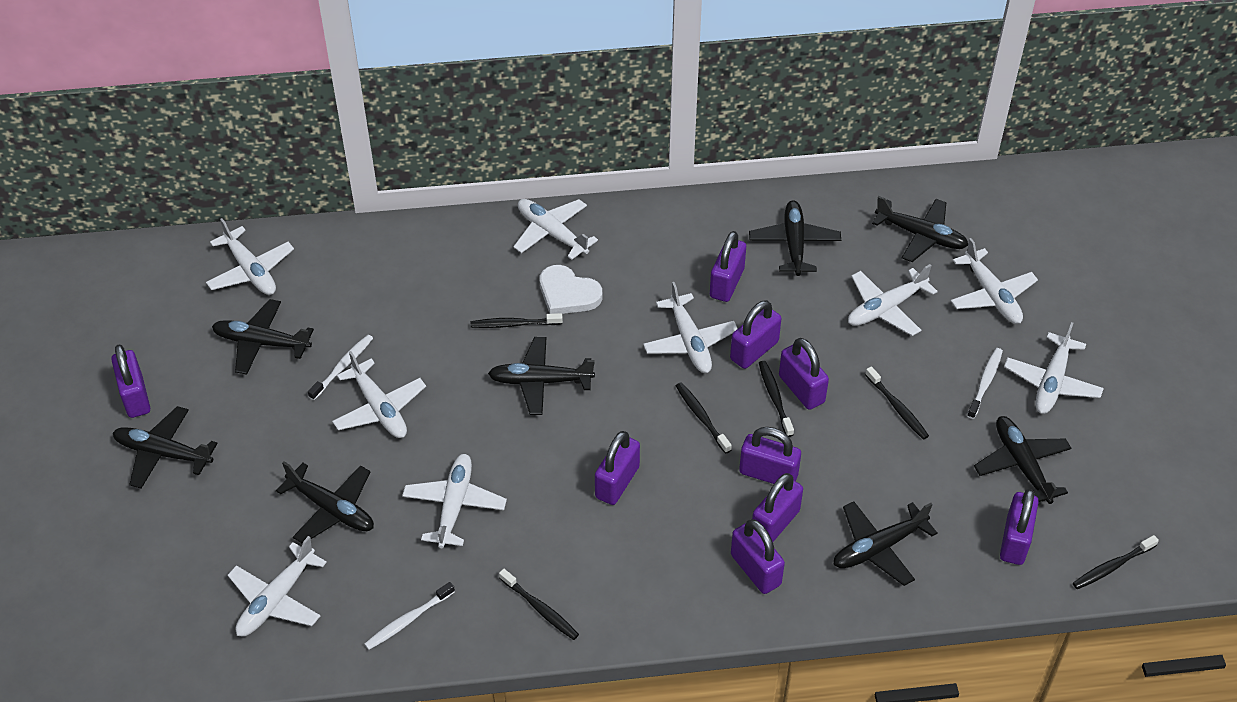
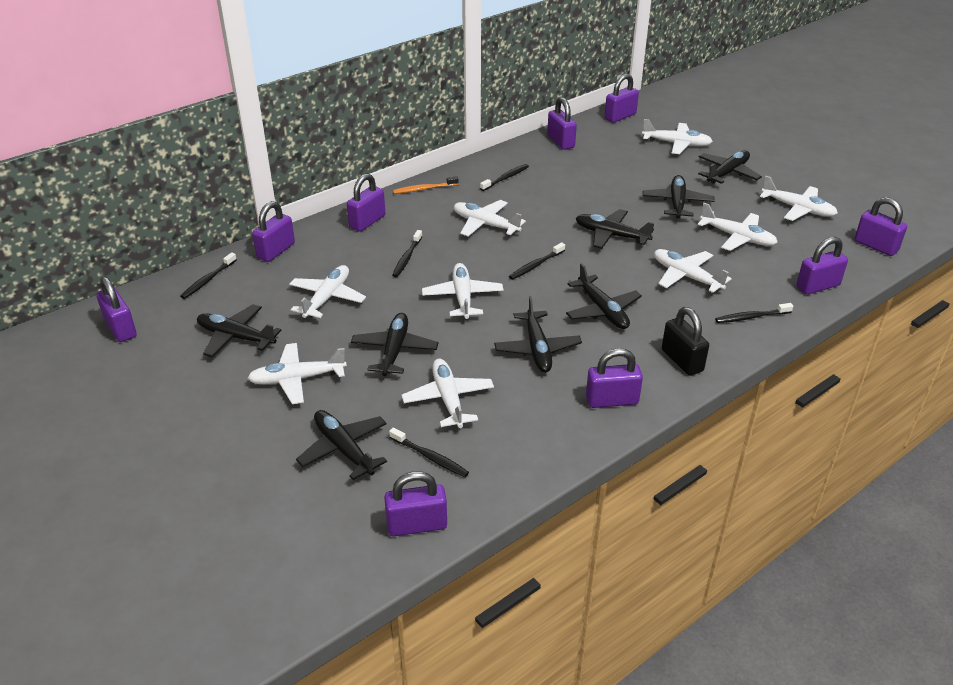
black padlock: 0 -> 1
orange toothbrush: 0 -> 1
white heart: 1 -> 0
white toothbrush: 3 -> 0

